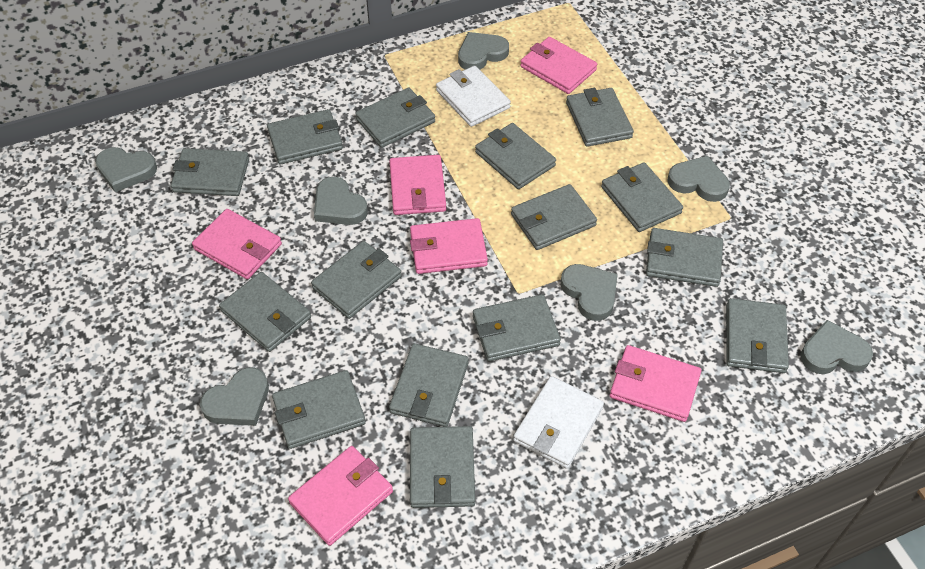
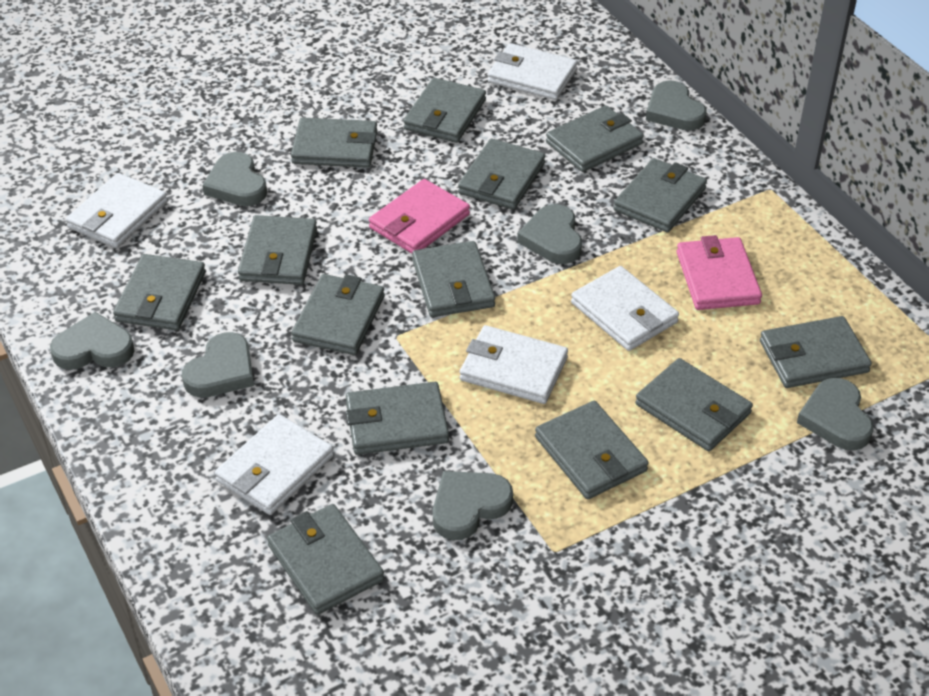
grey wallet: 15 -> 14
pink wallet: 6 -> 2
white wallet: 2 -> 5

